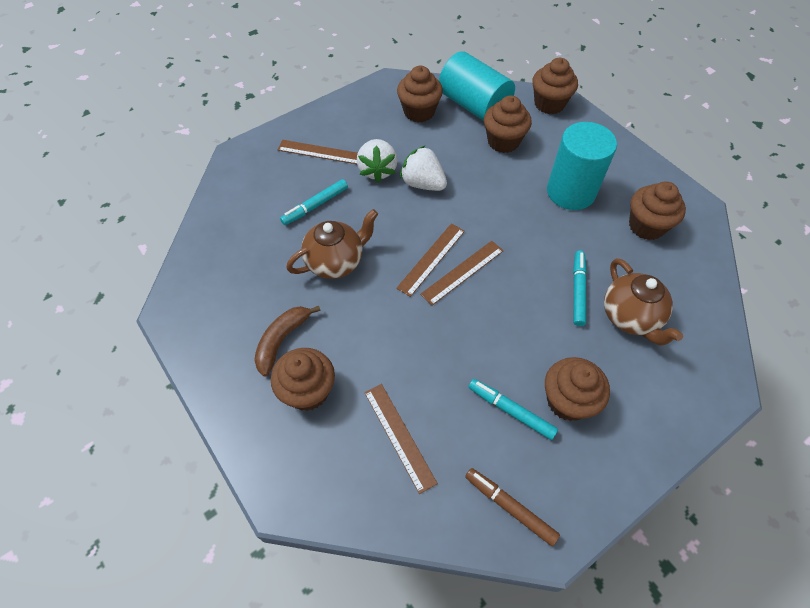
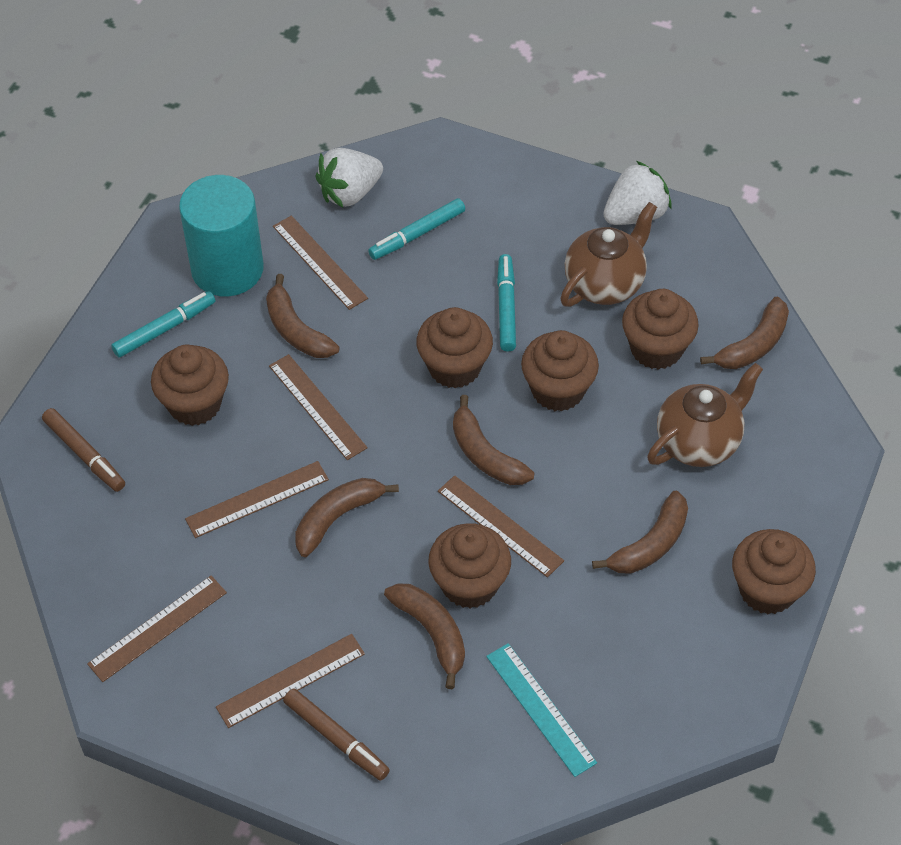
brown banana: 1 -> 6
brown marker: 1 -> 2
brown ruler: 4 -> 6
turquoise cylinder: 2 -> 1
turquoise ruler: 0 -> 1

